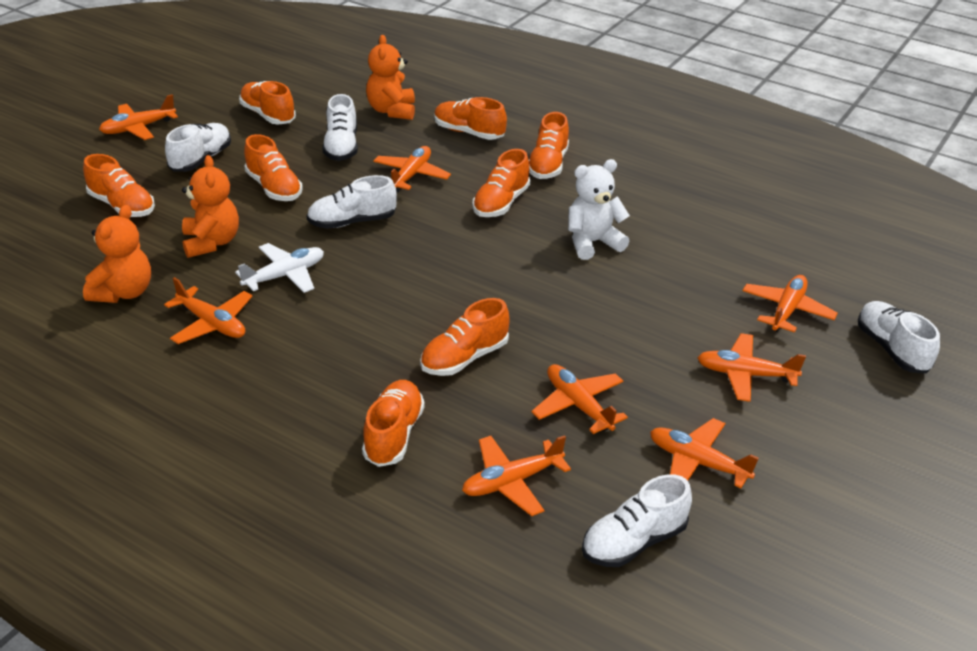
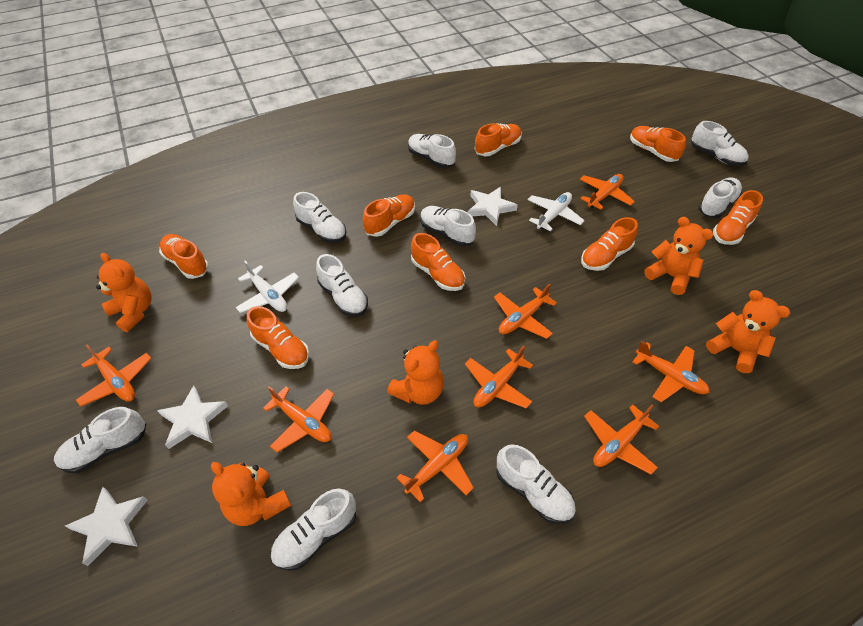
orange teddy bear: 3 -> 5
white plane: 1 -> 2
white shoe: 5 -> 9
white star: 0 -> 3
white teddy bear: 1 -> 0

